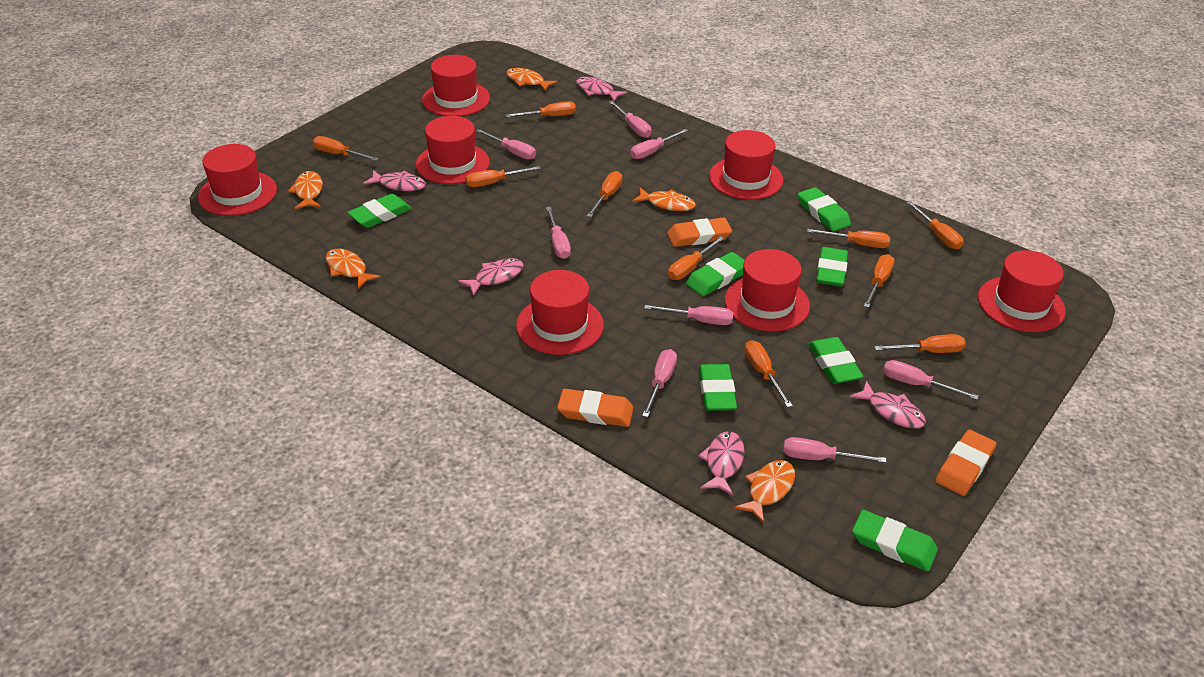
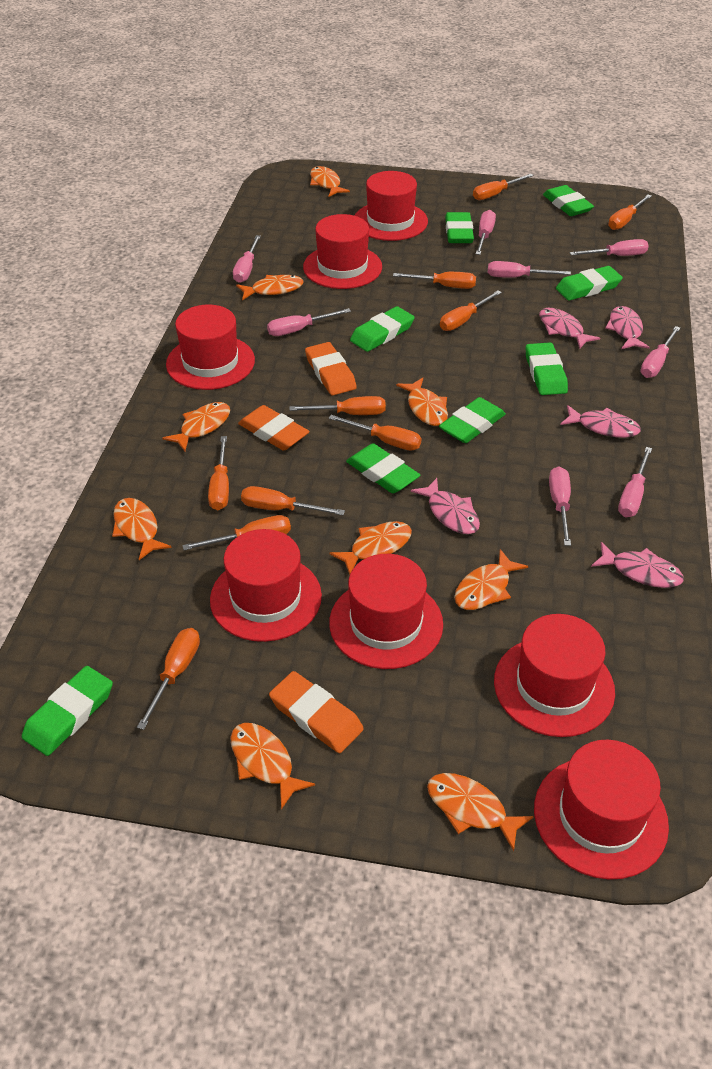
green eraser: 7 -> 8
orange fish: 5 -> 9

